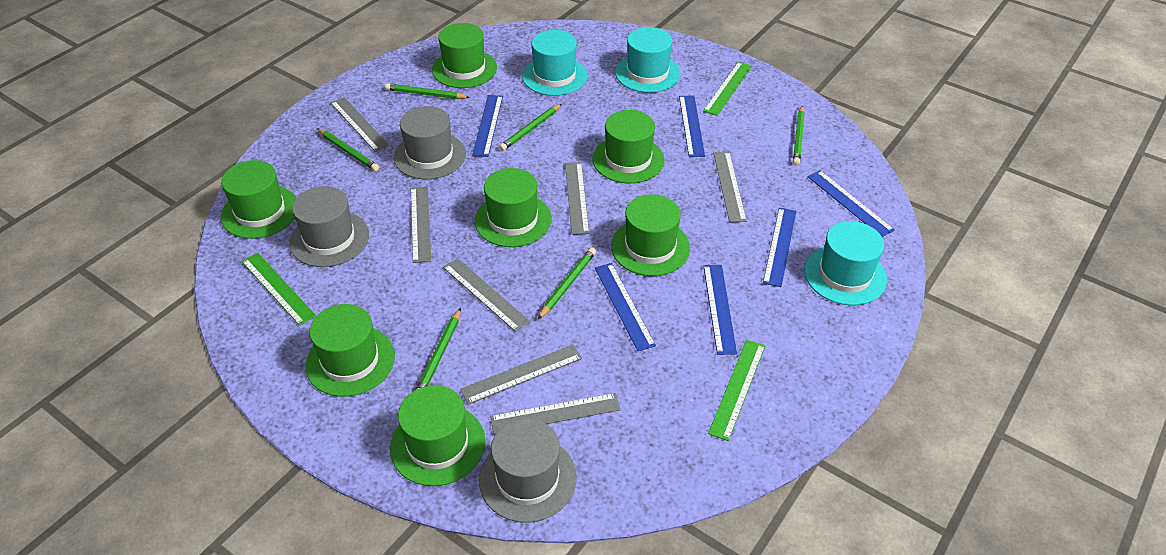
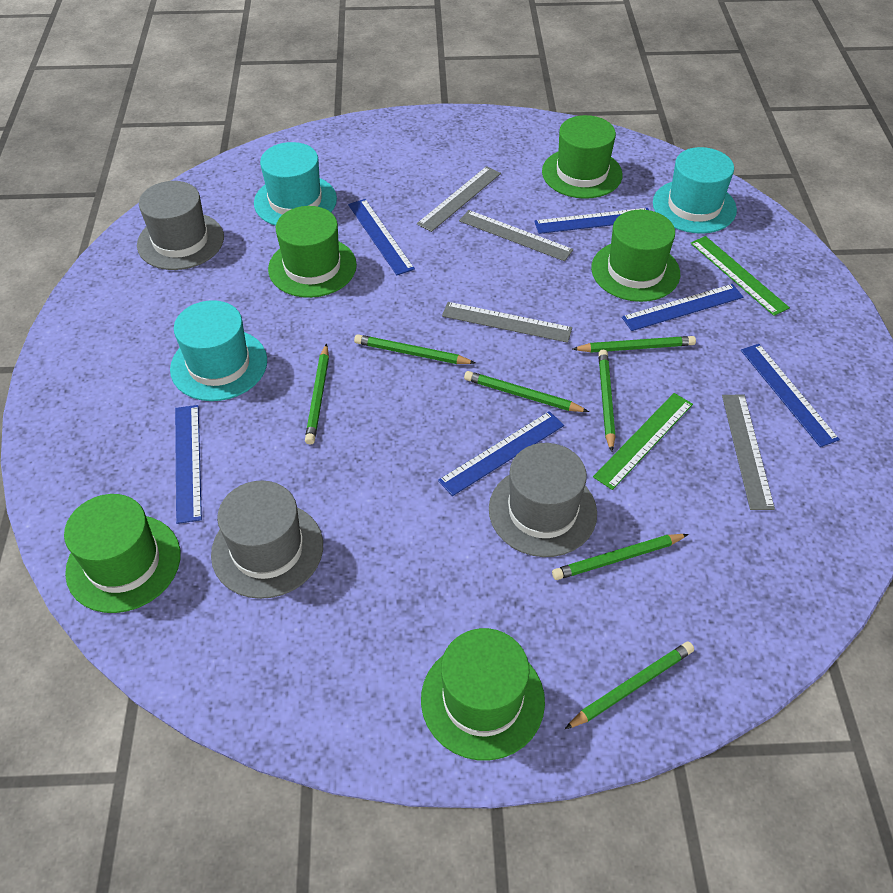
green hat: 7 -> 5
green pencil: 6 -> 7
green ruler: 3 -> 2
grey ruler: 7 -> 4

